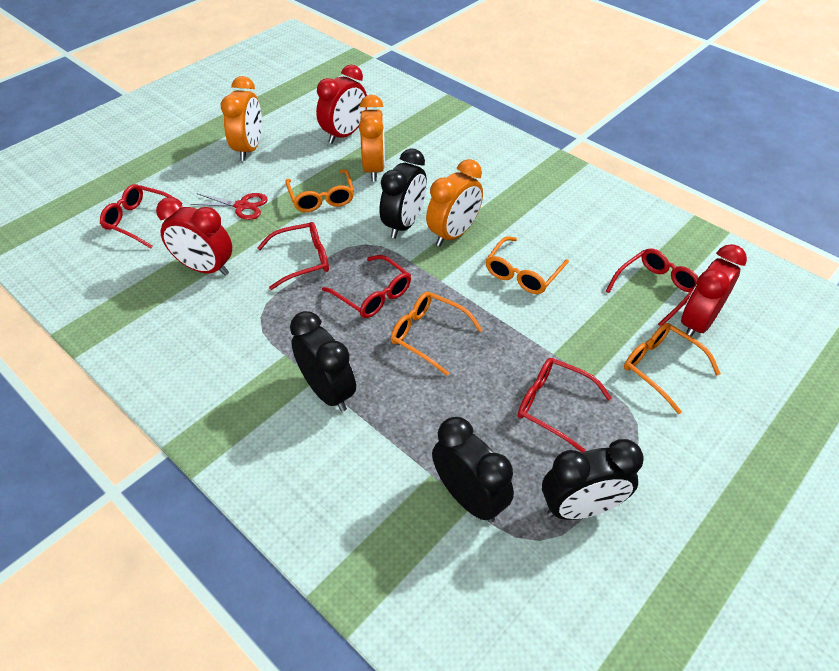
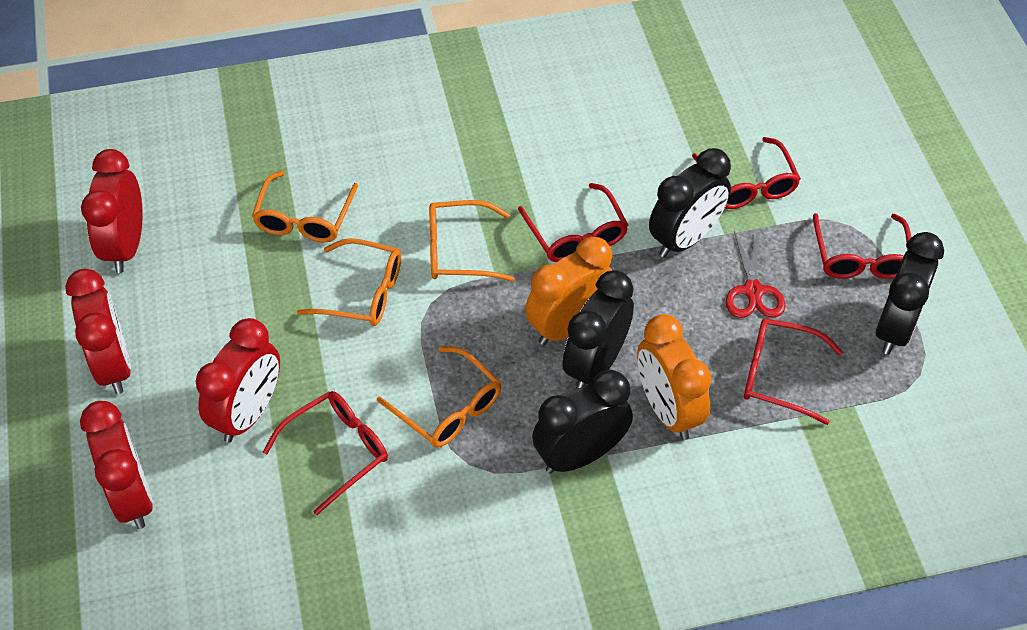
orange clock: 3 -> 2
red clock: 3 -> 4

